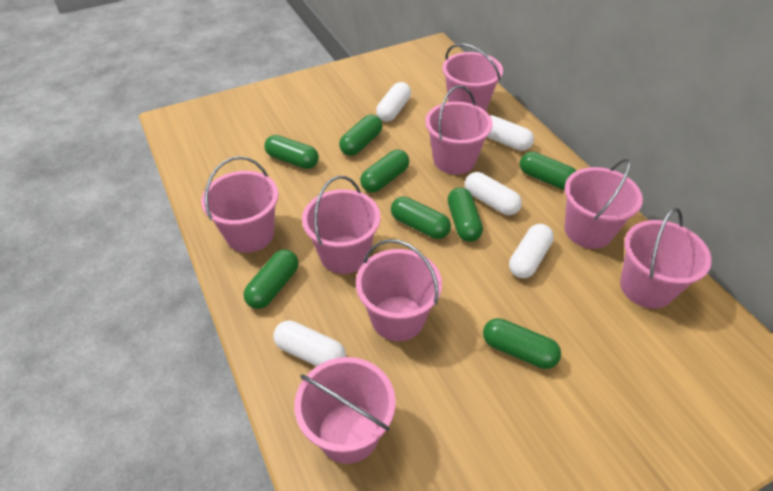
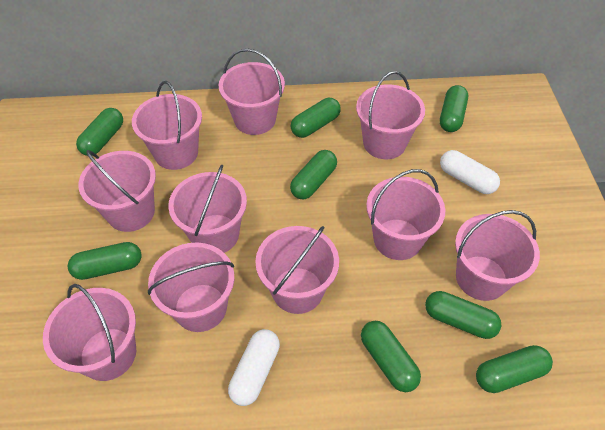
pink bucket: 8 -> 10
white capsule: 5 -> 2

